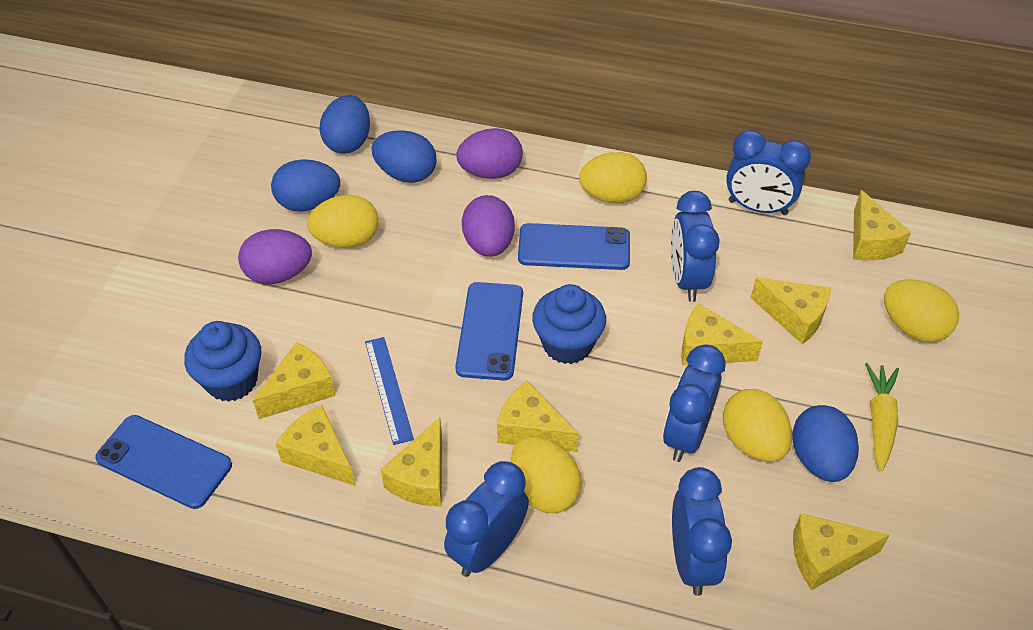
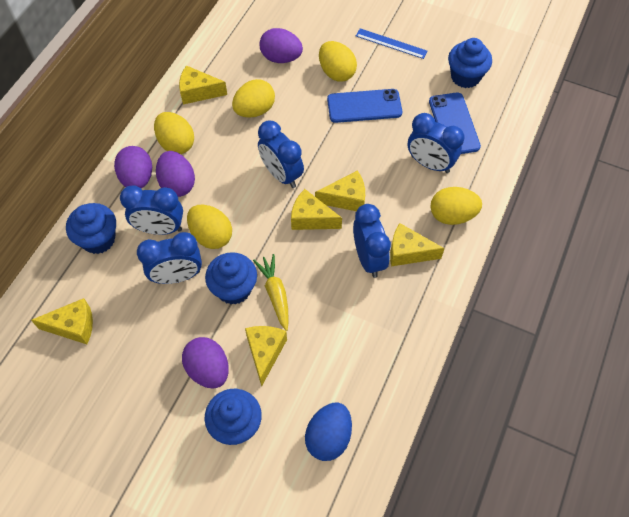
blue cupcake: 2 -> 4
blue egg: 4 -> 1
blue phone: 3 -> 2
purple egg: 3 -> 4
yellow cheese: 8 -> 6

